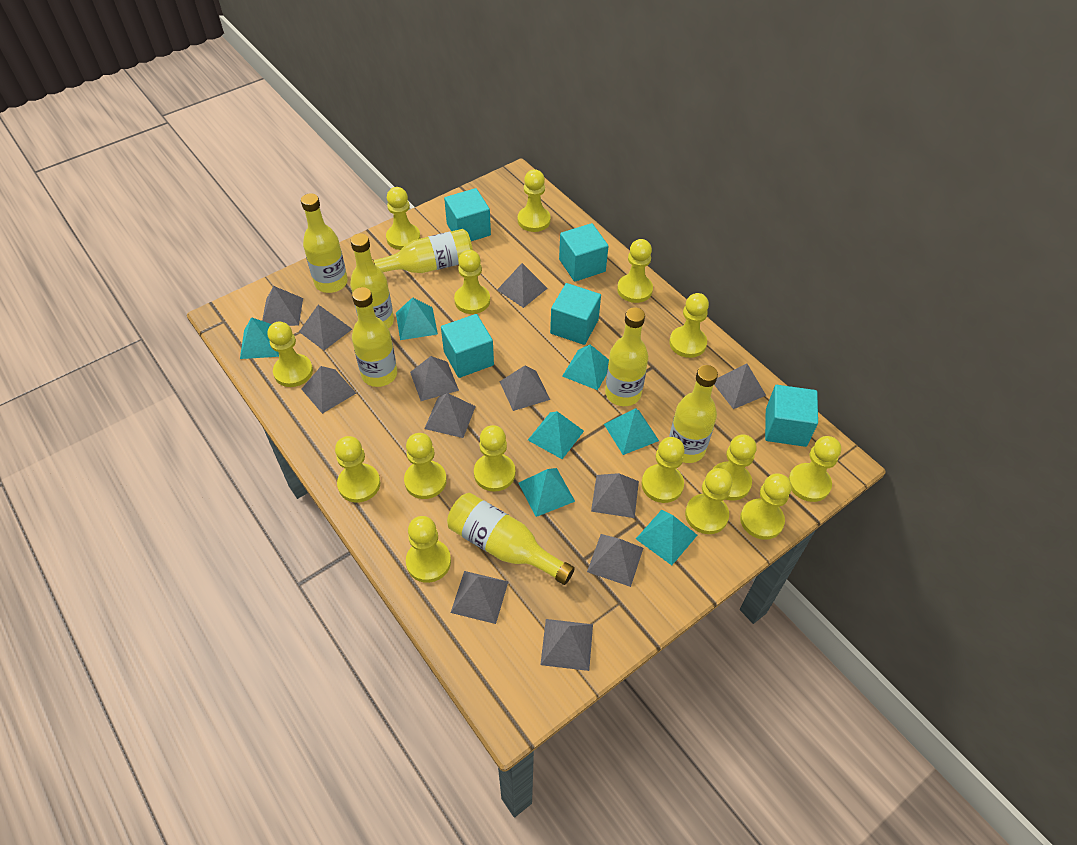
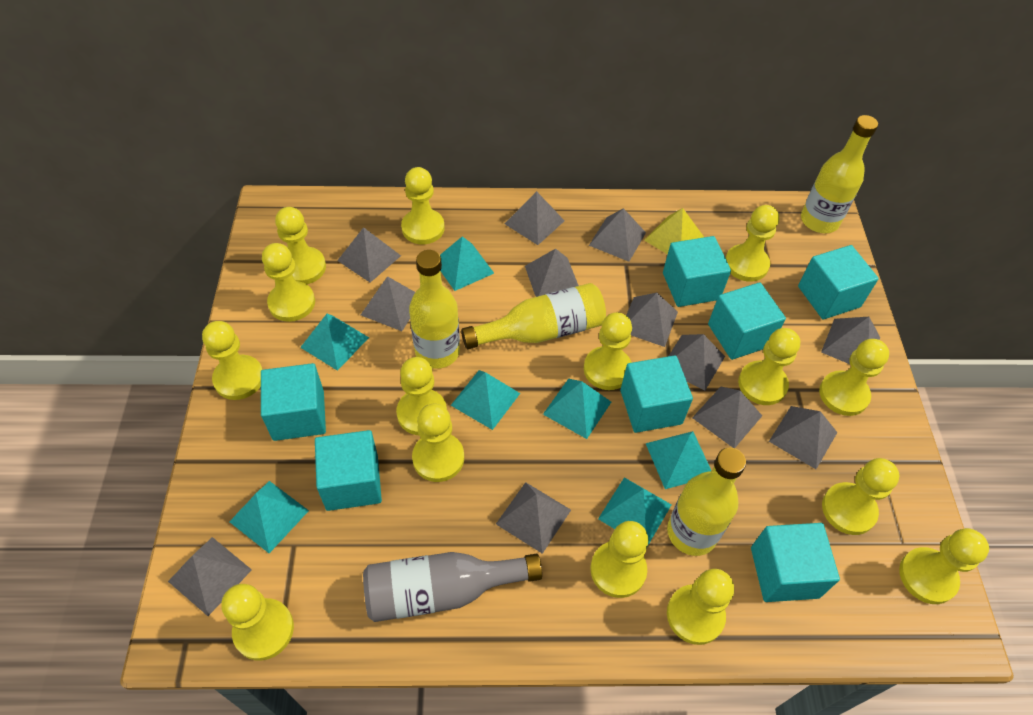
grey bottle: 0 -> 1
turquoise cube: 5 -> 7
yellow bottle: 7 -> 4
yellow pyramid: 0 -> 1

